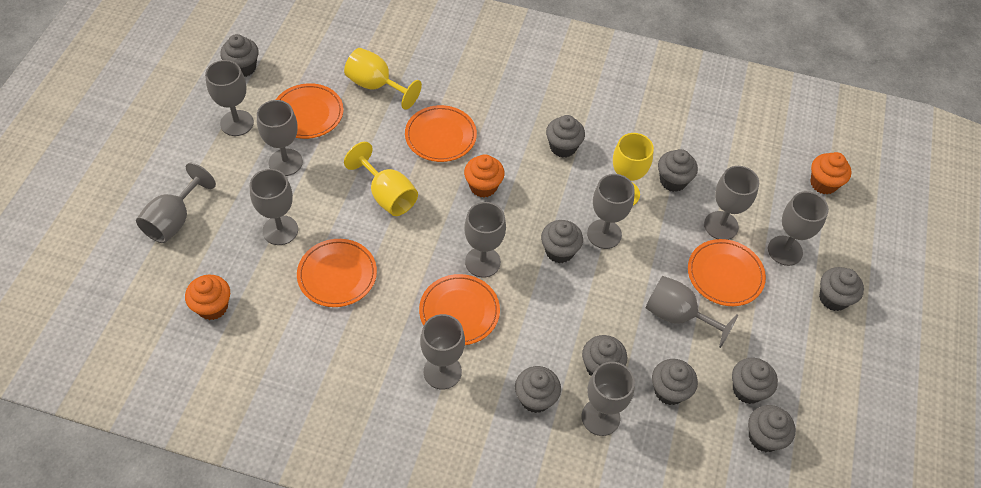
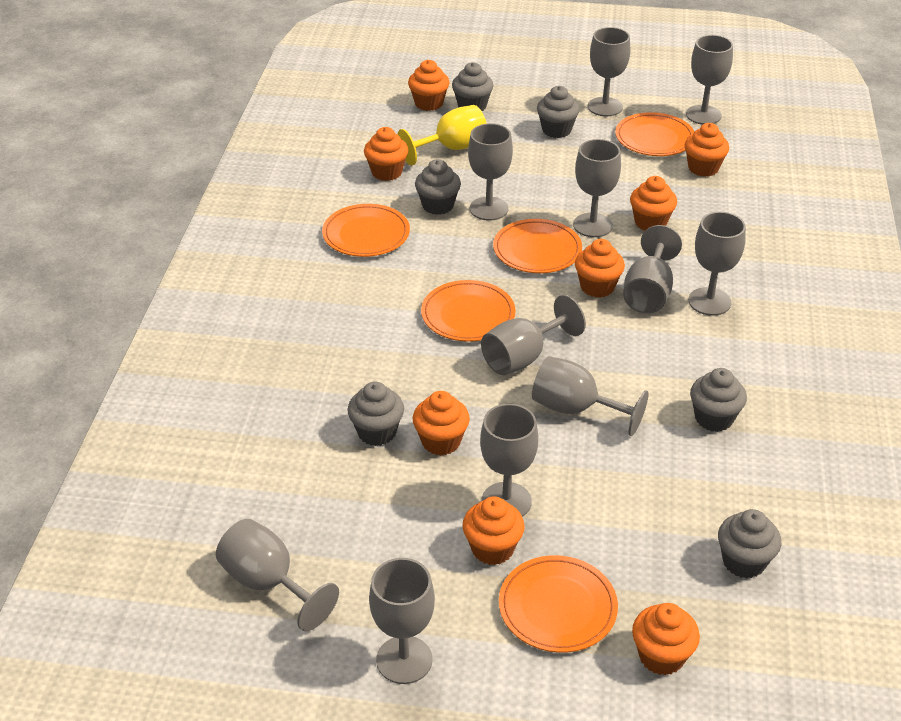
grey cupcake: 10 -> 6
orange cupcake: 3 -> 8
yellow goblet: 3 -> 1

